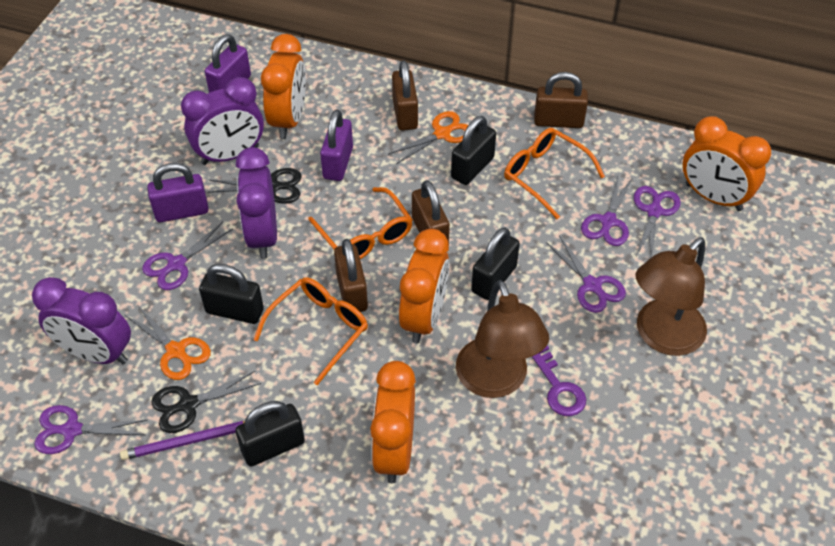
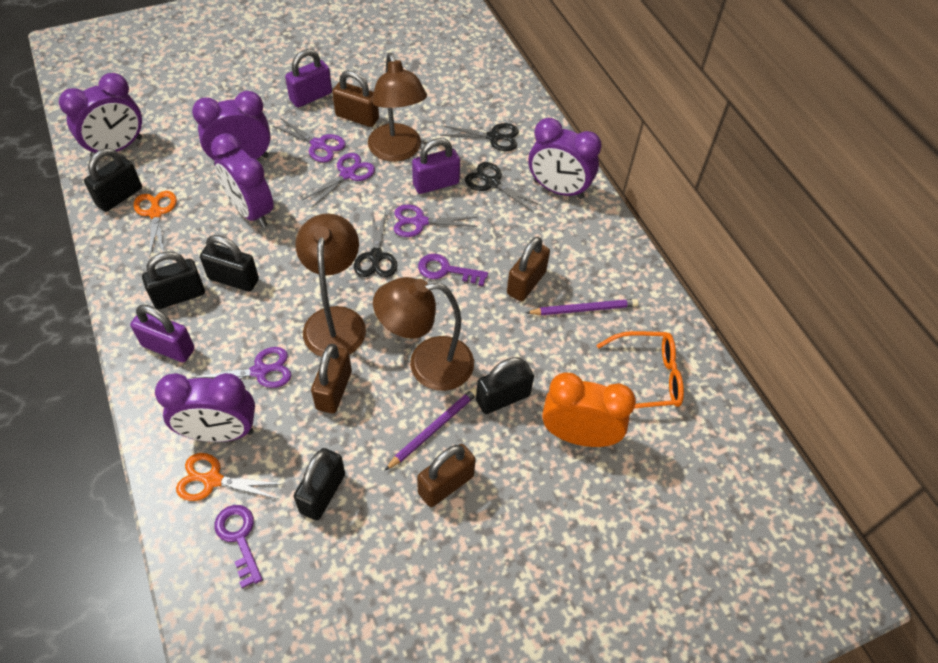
black padlock: 4 -> 5
black scissors: 2 -> 3
brown lamp: 2 -> 3
orange clock: 4 -> 1
orange glasses: 3 -> 1
purple clock: 3 -> 5
purple key: 1 -> 2
purple pencil: 1 -> 2
purple scissors: 5 -> 4

